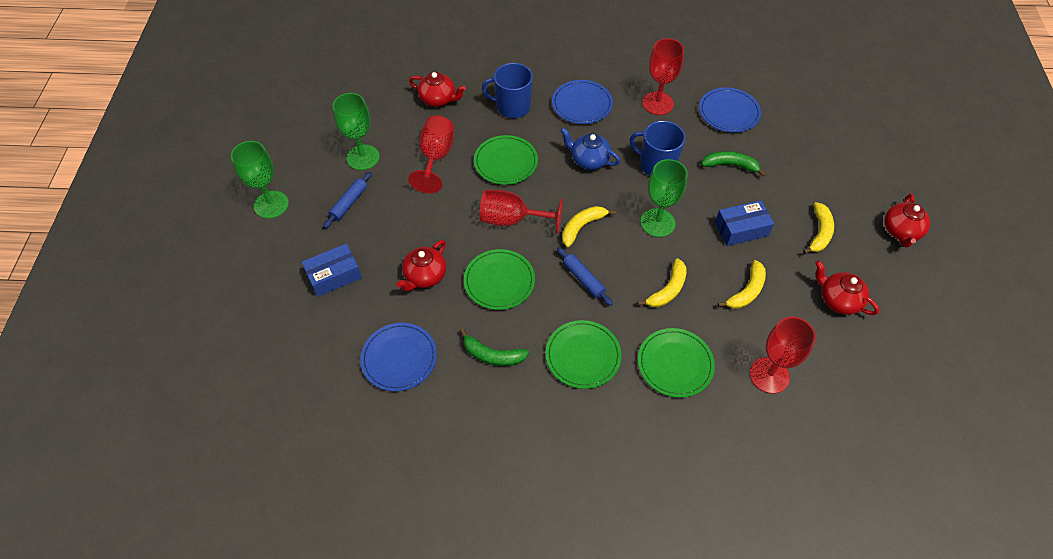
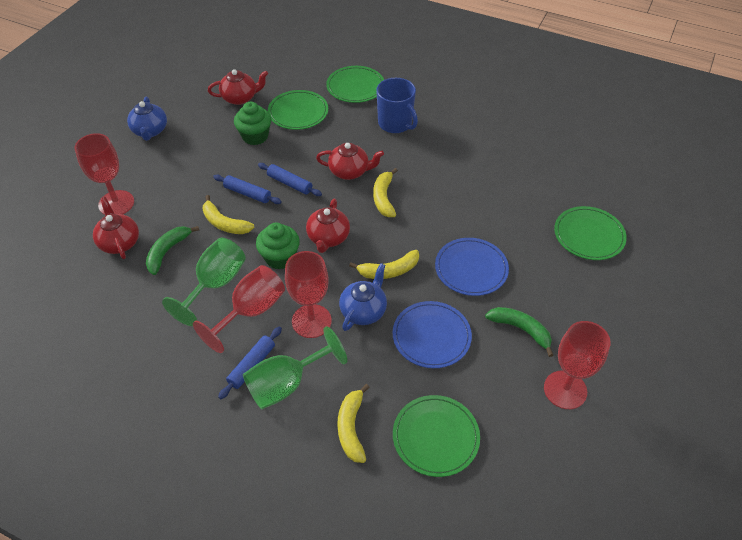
blue box: 2 -> 0
blue mug: 2 -> 1
blue plate: 3 -> 2
blue rolling pin: 2 -> 3
blue teapot: 1 -> 2
green cupcake: 0 -> 2
green goblet: 3 -> 2

